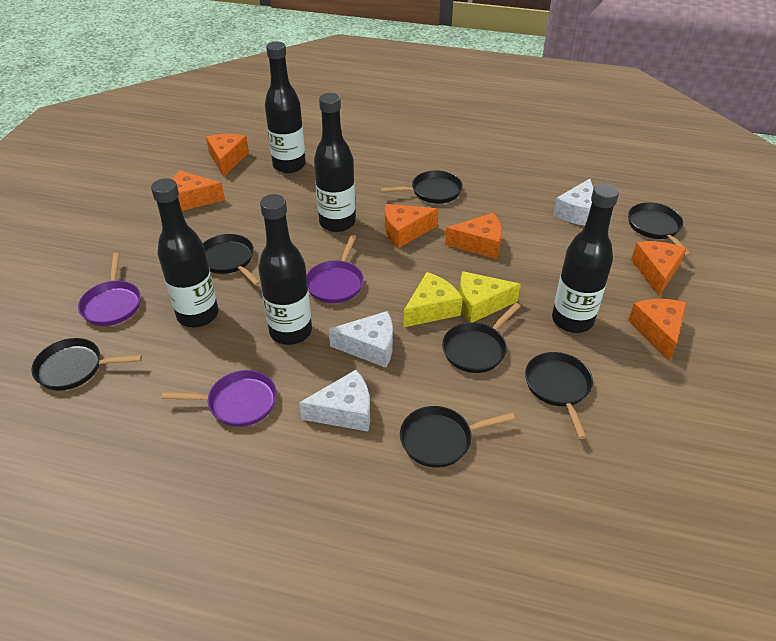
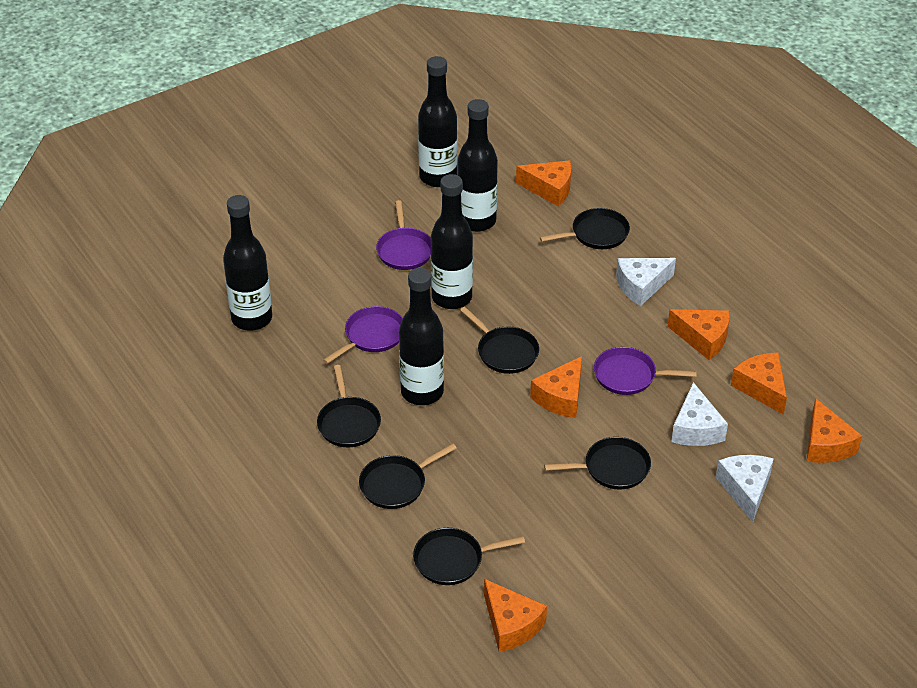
black pan: 7 -> 6
yellow cheese: 2 -> 0

